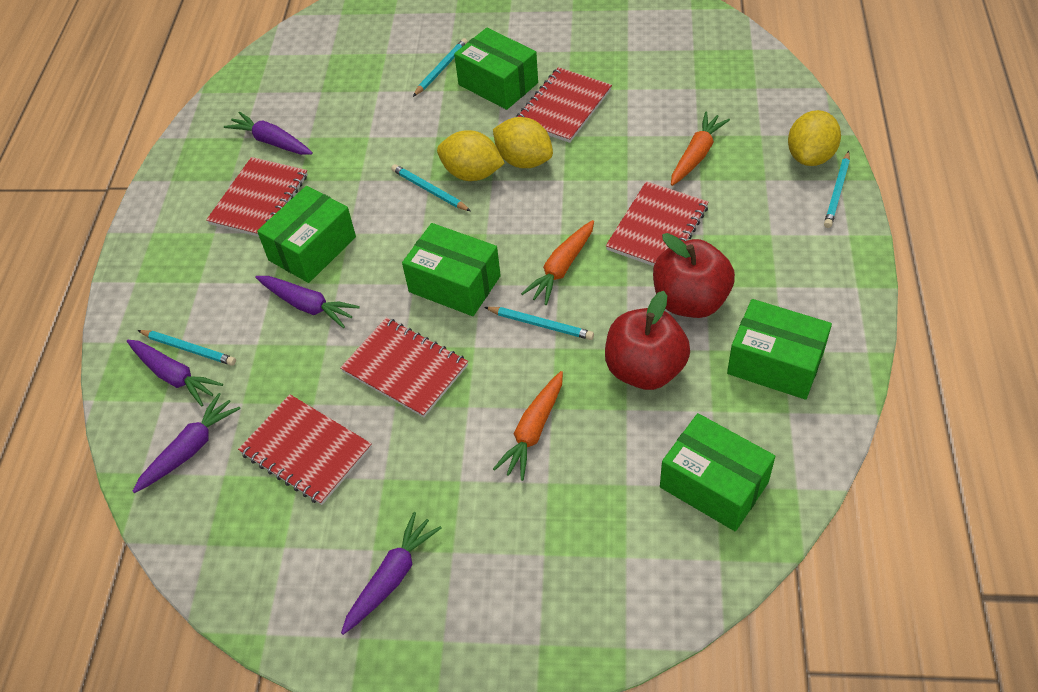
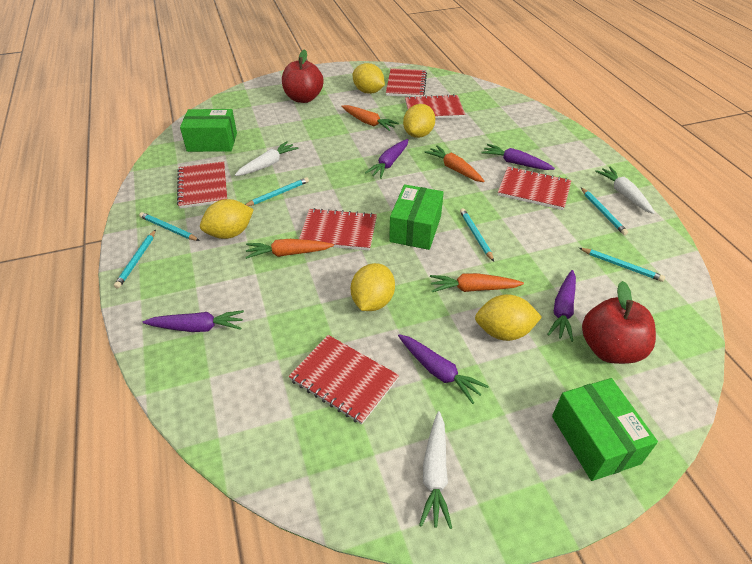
green box: 5 -> 3
orange carrot: 3 -> 4
red notebook: 5 -> 6
turquoise pencil: 5 -> 6
white carrot: 0 -> 3
yellow lemon: 3 -> 5

